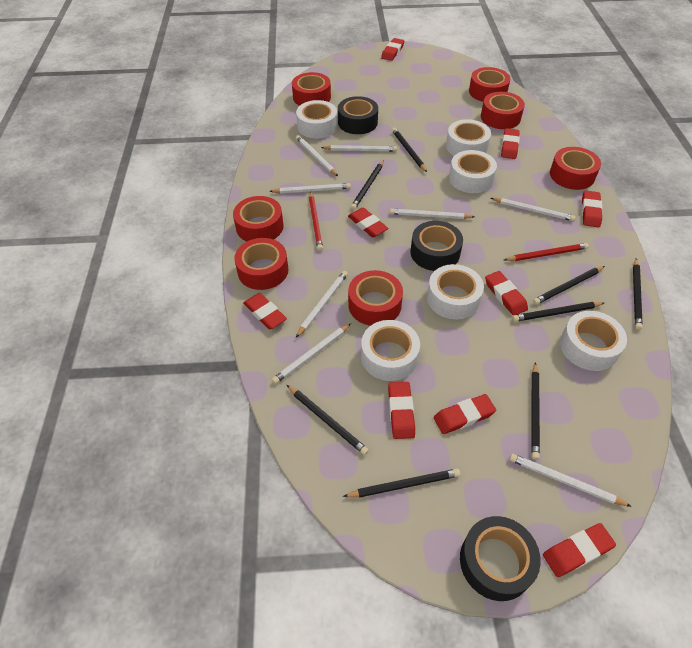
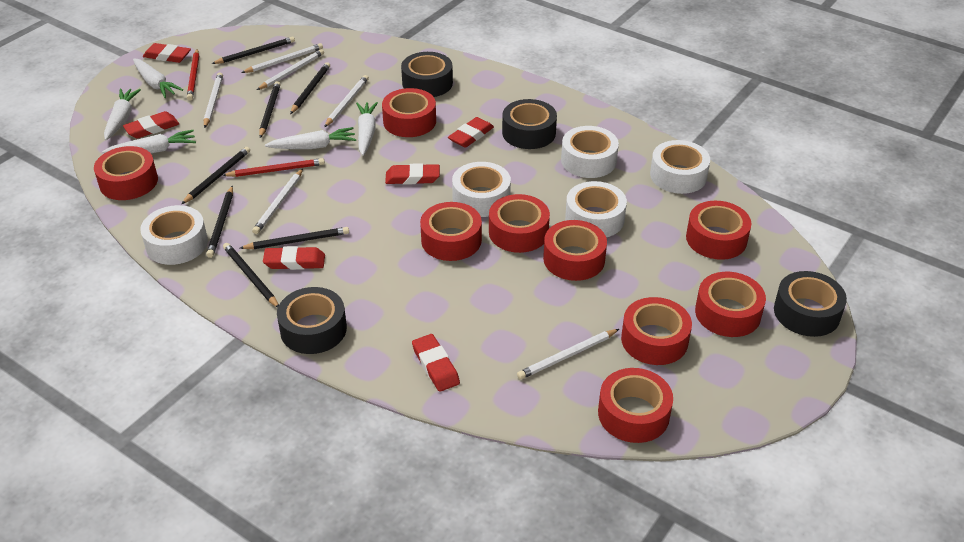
black pencil: 8 -> 7
black tape: 3 -> 4
red eraser: 9 -> 6
red tape: 7 -> 9
white carrot: 0 -> 5
white pencil: 8 -> 6
white tape: 6 -> 5

